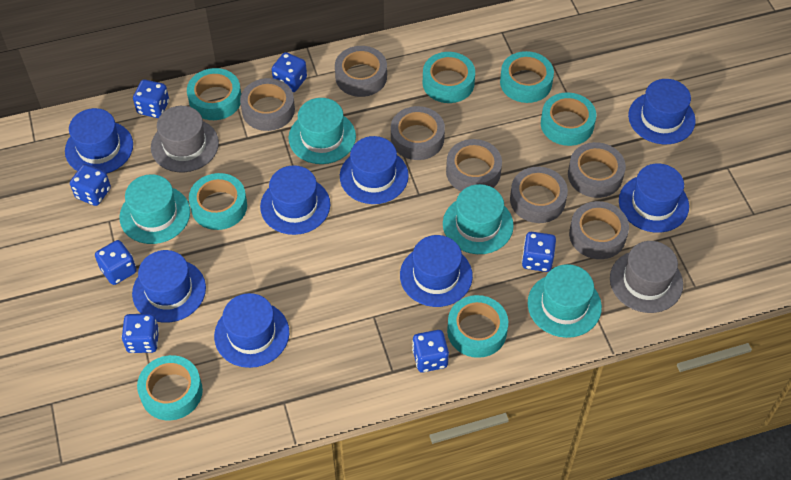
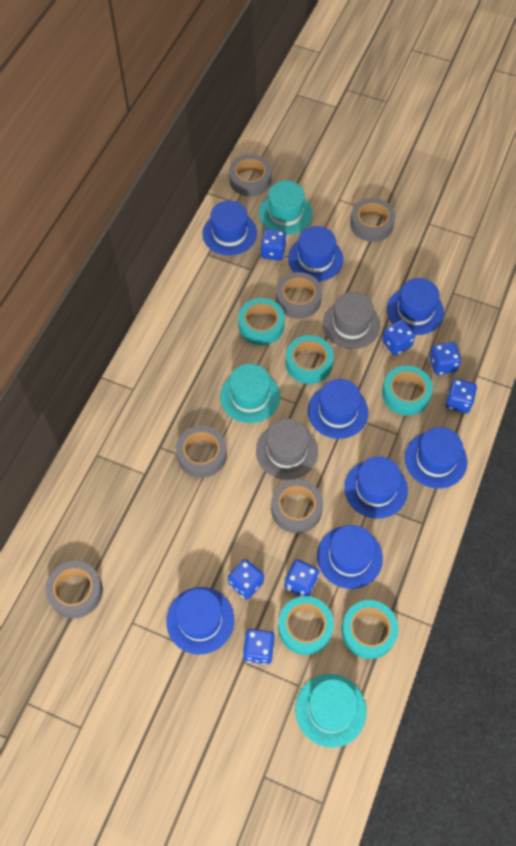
grey tape: 7 -> 6
turquoise hat: 4 -> 3
turquoise tape: 7 -> 5

